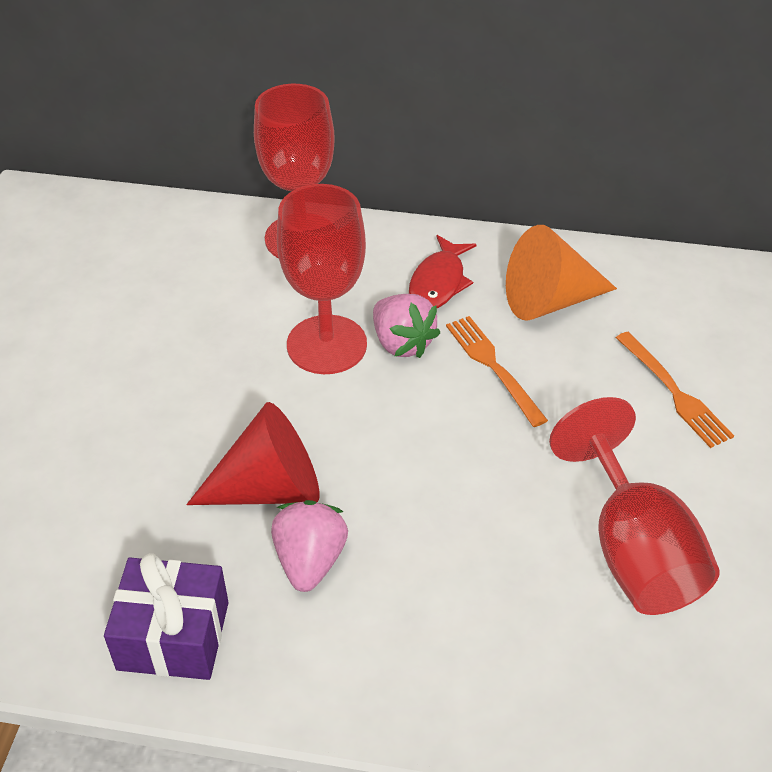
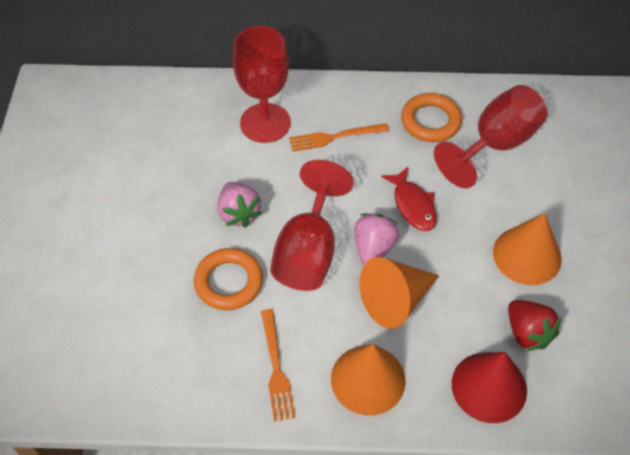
orange cone: 1 -> 3
orange ring: 0 -> 2
purple gift: 1 -> 0
red strawberry: 0 -> 1

